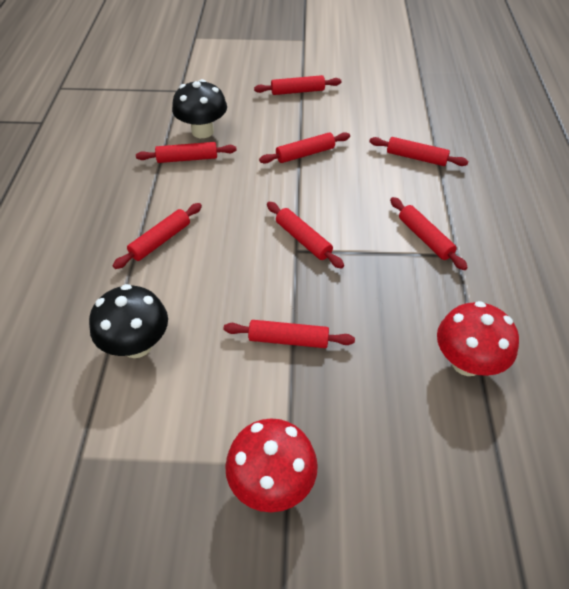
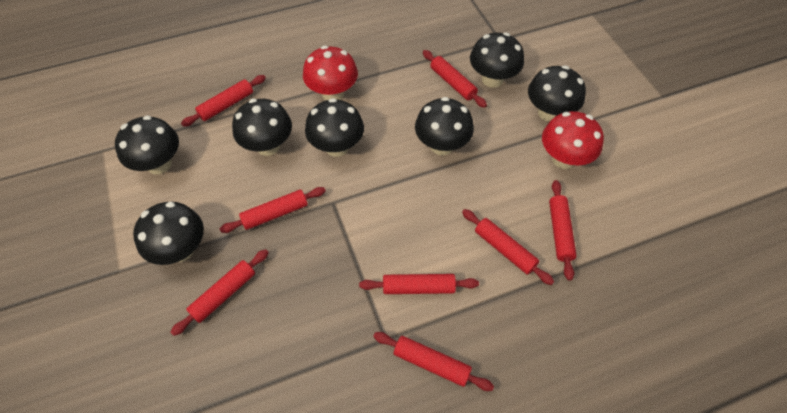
black mushroom: 2 -> 7

